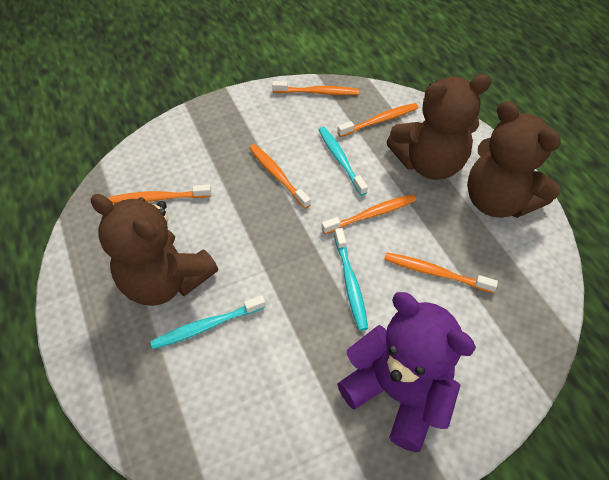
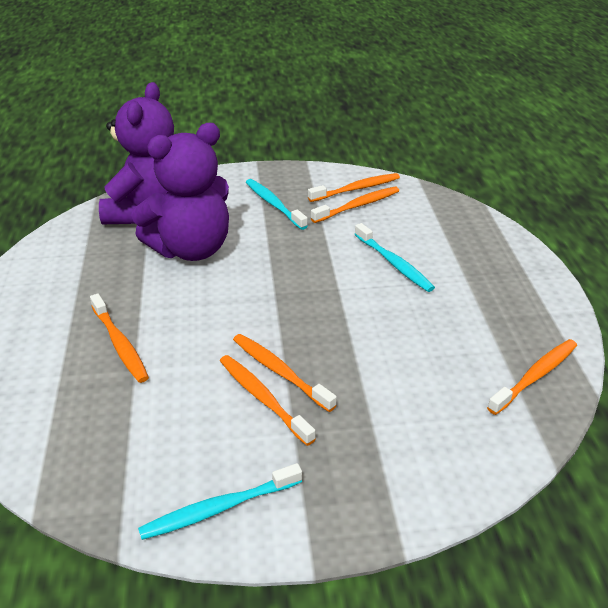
brown teddy bear: 3 -> 0
purple teddy bear: 1 -> 2

